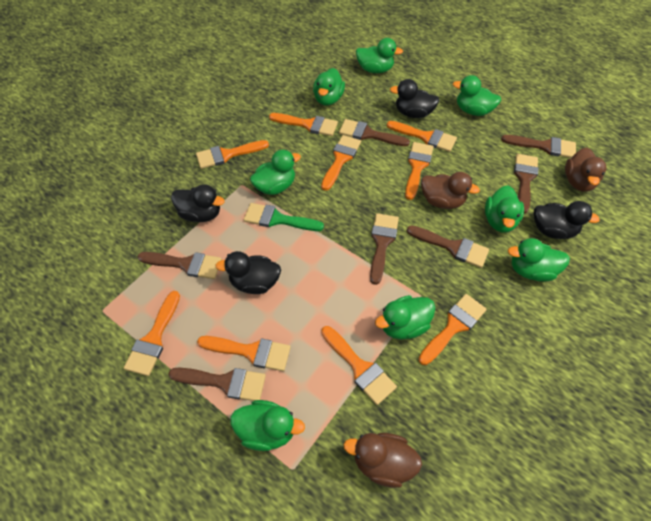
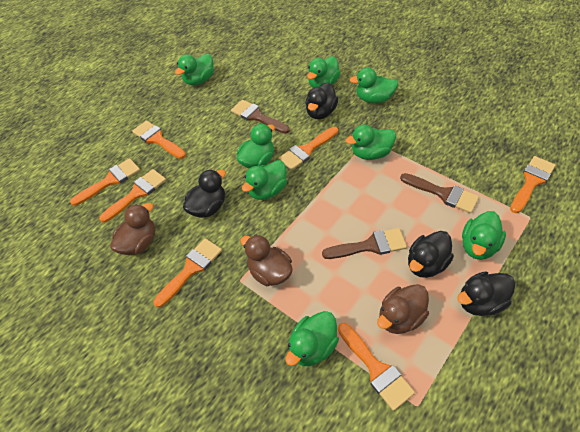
brown brush: 7 -> 3
green brush: 1 -> 0
orange brush: 9 -> 7

